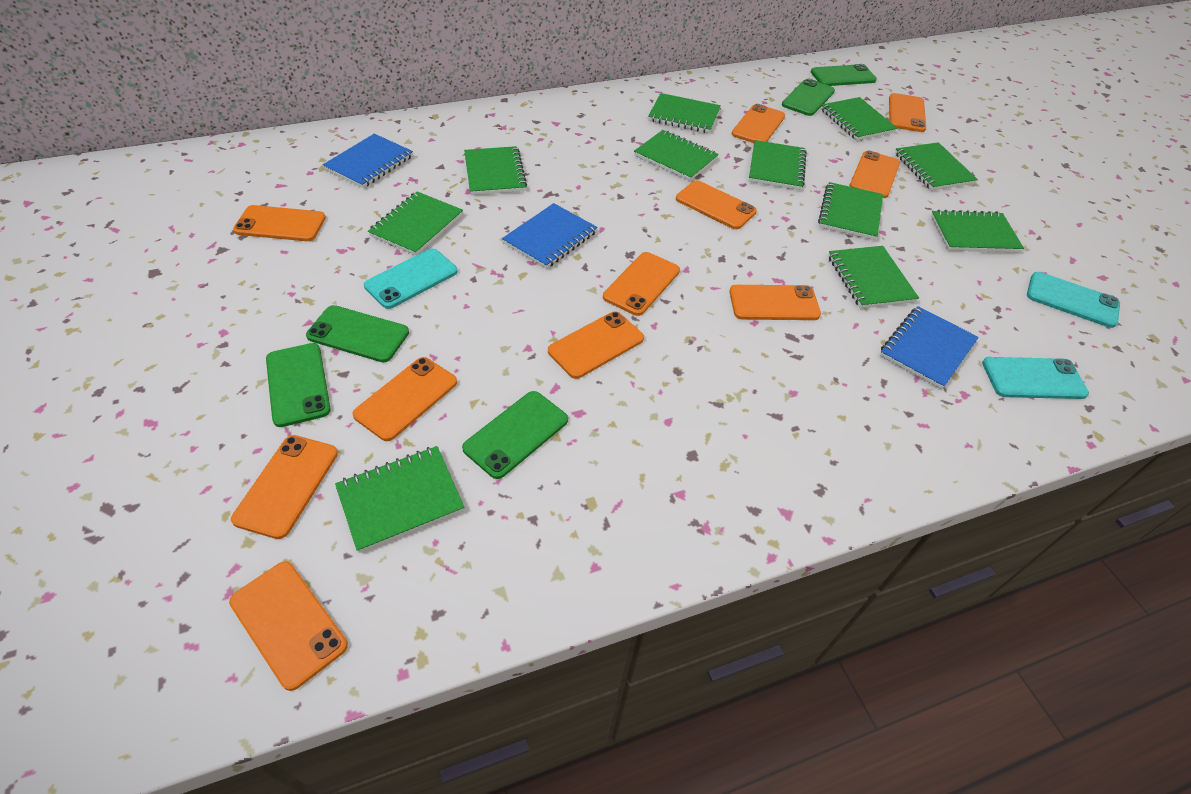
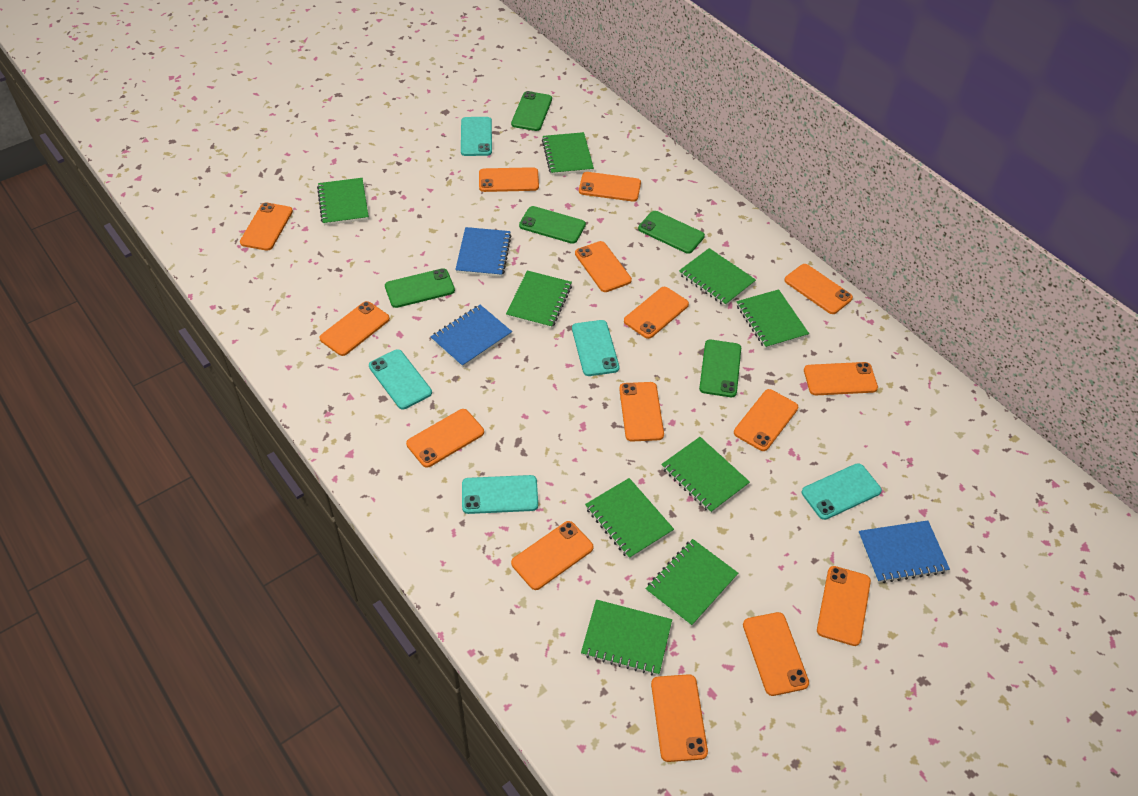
green notebook: 11 -> 9
orange phone: 11 -> 15
turquoise phone: 3 -> 5

